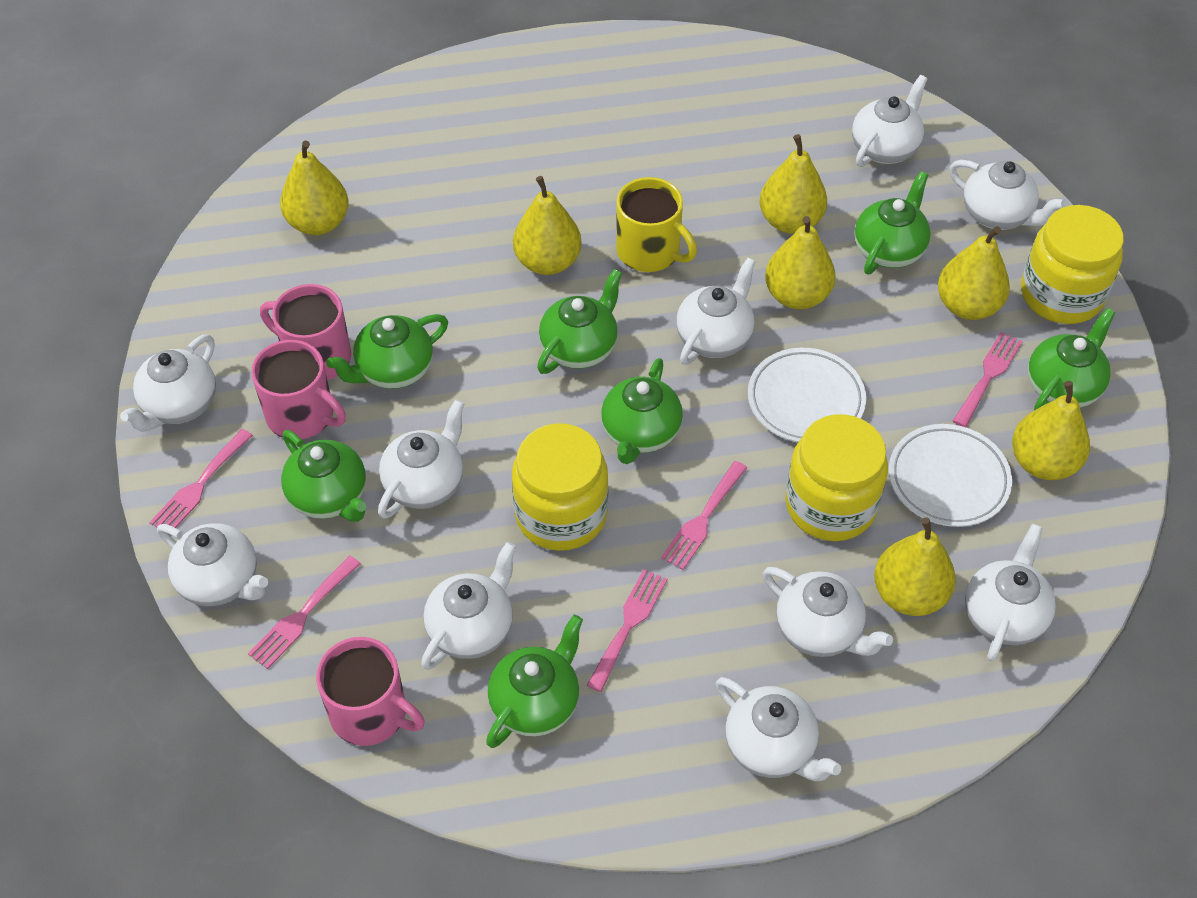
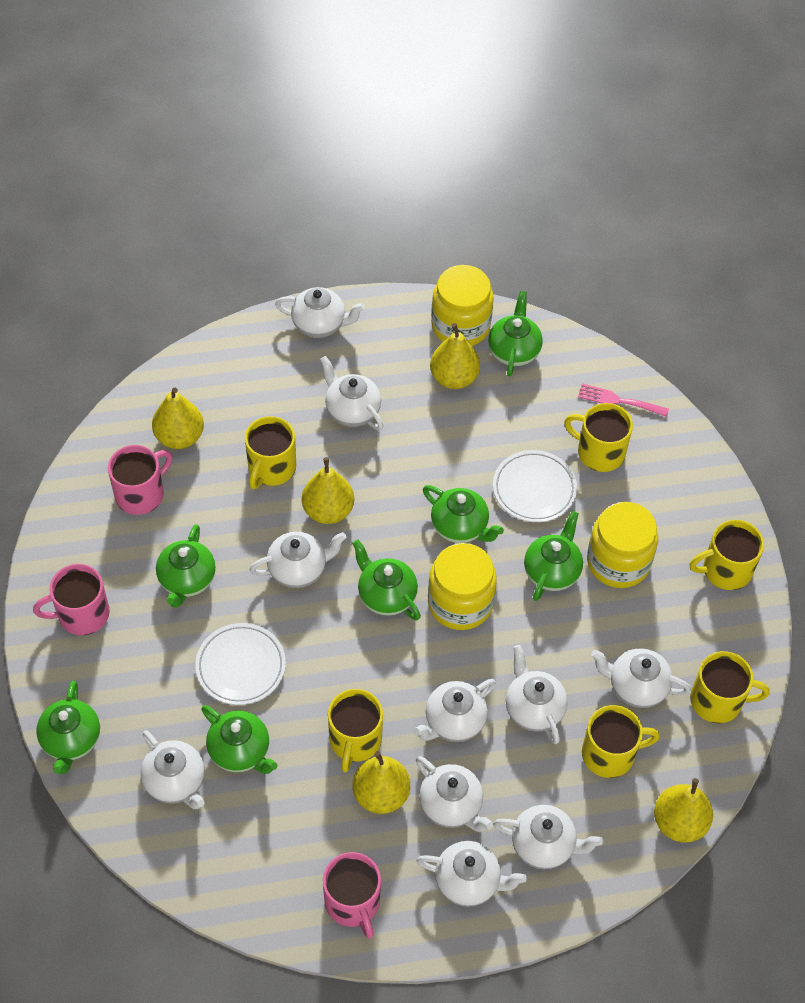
pink fork: 5 -> 1
yellow mug: 1 -> 6
yellow pear: 7 -> 5

